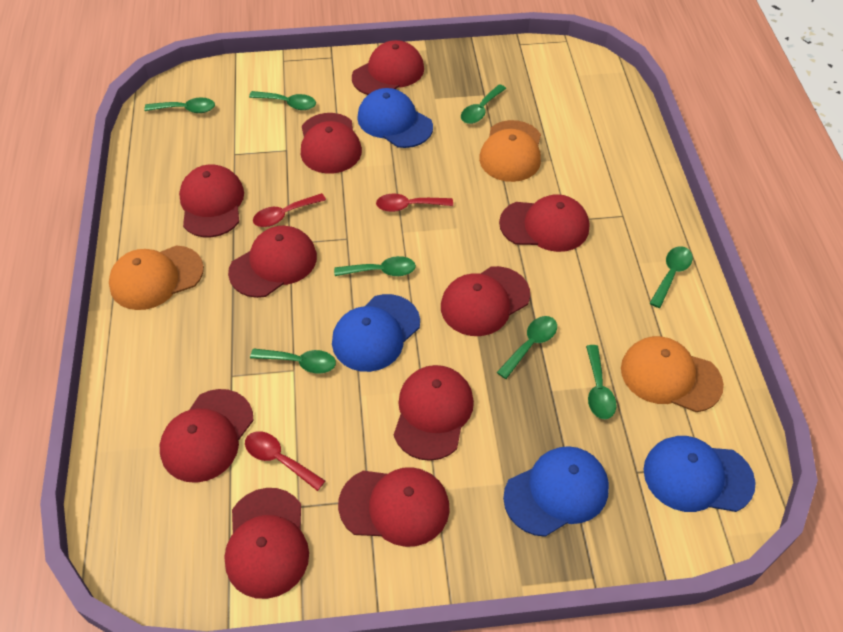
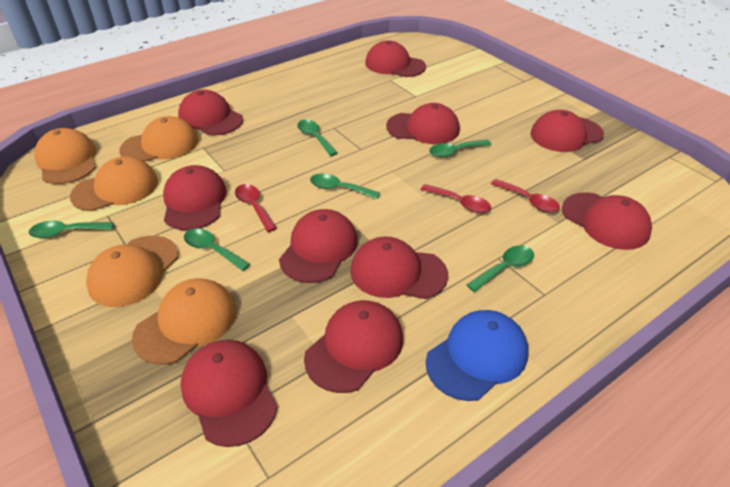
blue cap: 4 -> 1
green spoon: 8 -> 6
orange cap: 3 -> 5

